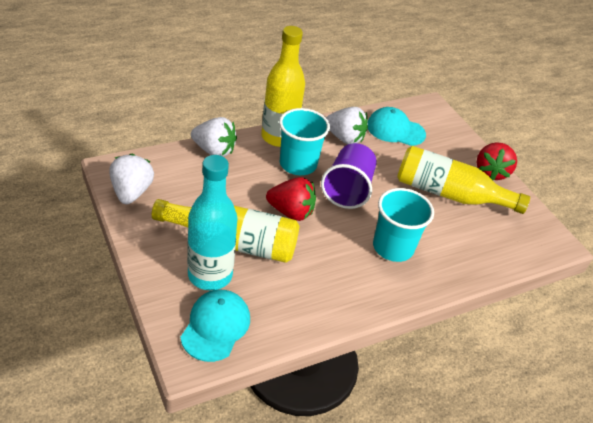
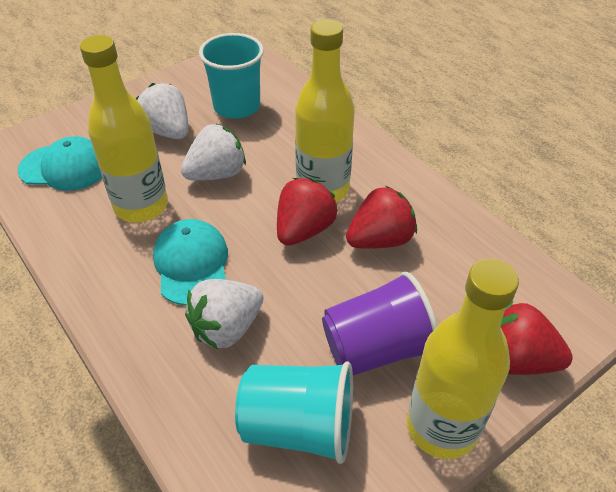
red strawberry: 2 -> 3
turquoise bottle: 1 -> 0

